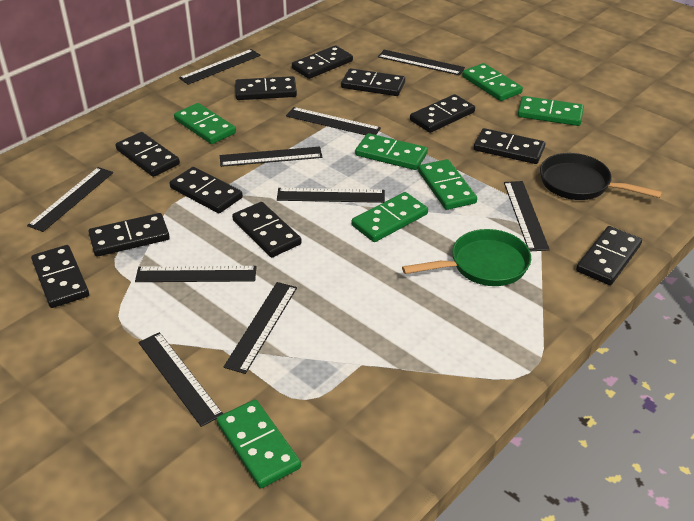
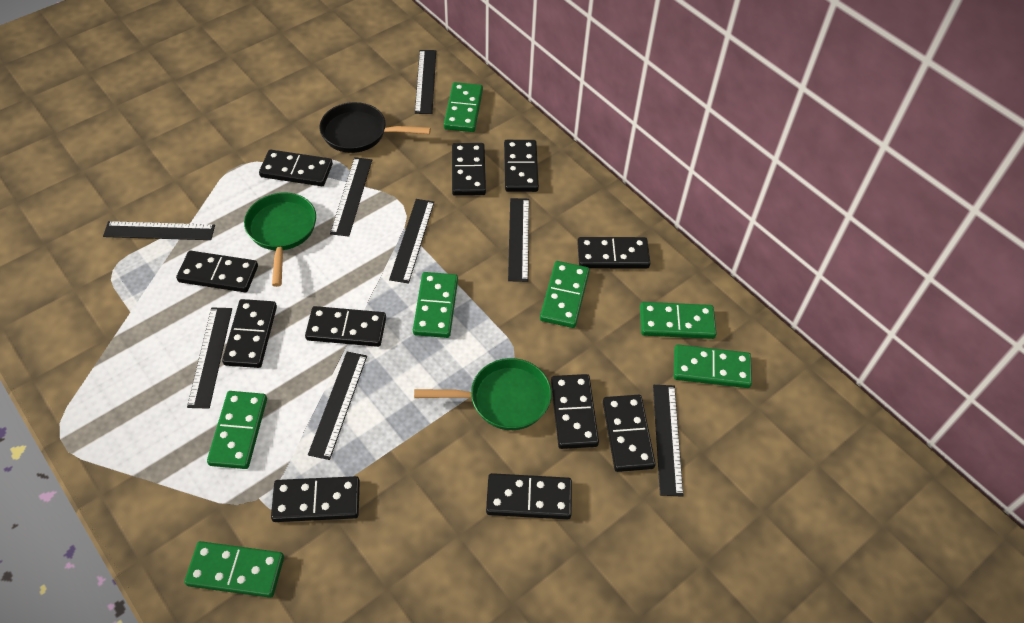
black ruler: 10 -> 8
green pan: 1 -> 2

